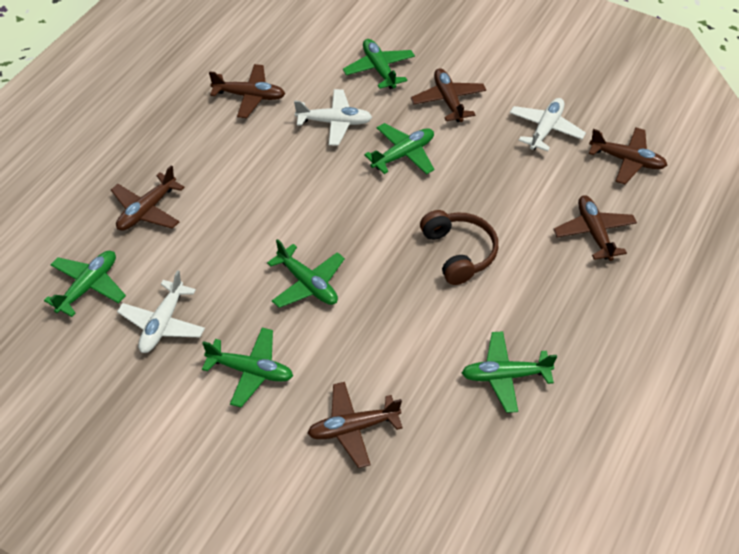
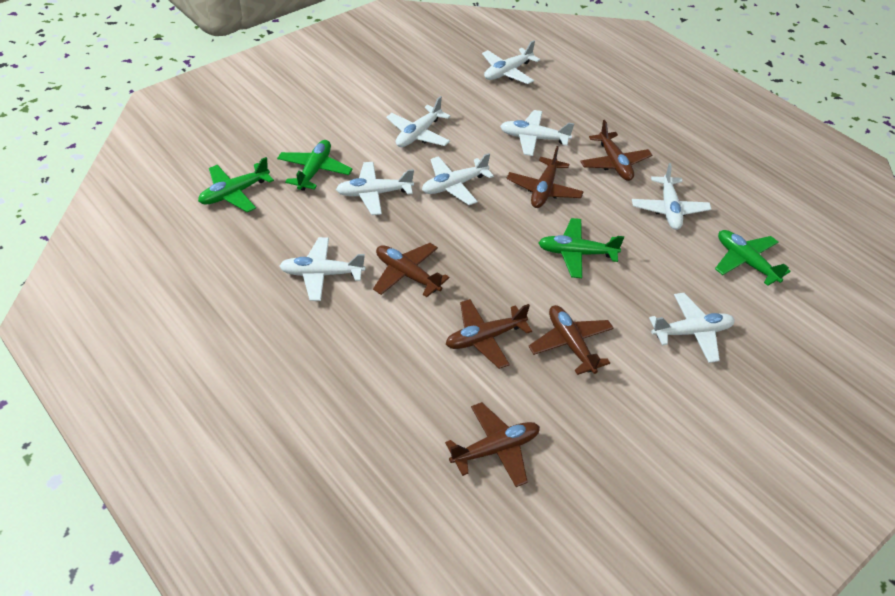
brown headphones: 1 -> 0
green plane: 6 -> 4
white plane: 3 -> 8

